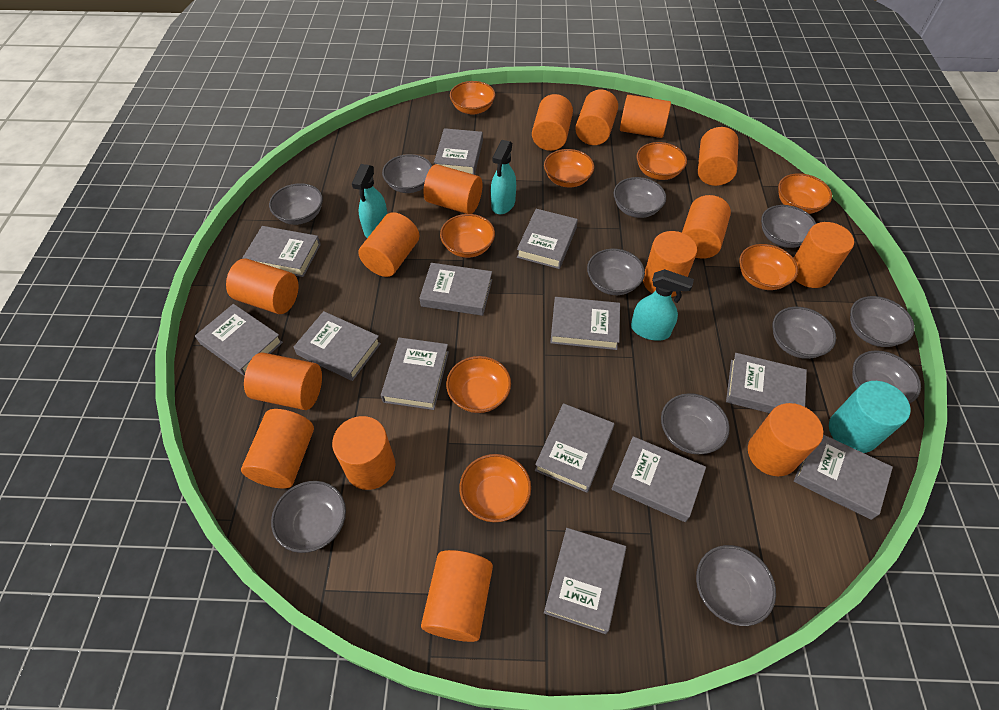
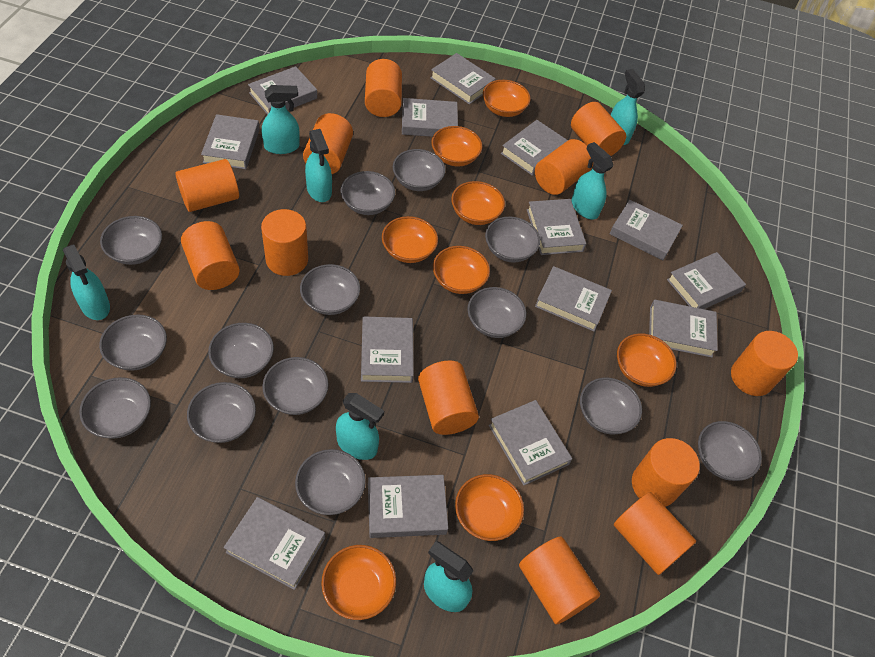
grey book: 13 -> 14
grey bowl: 11 -> 14
orange cylinder: 15 -> 12
turquoise cylinder: 1 -> 0
turquoise spray bottle: 3 -> 7

